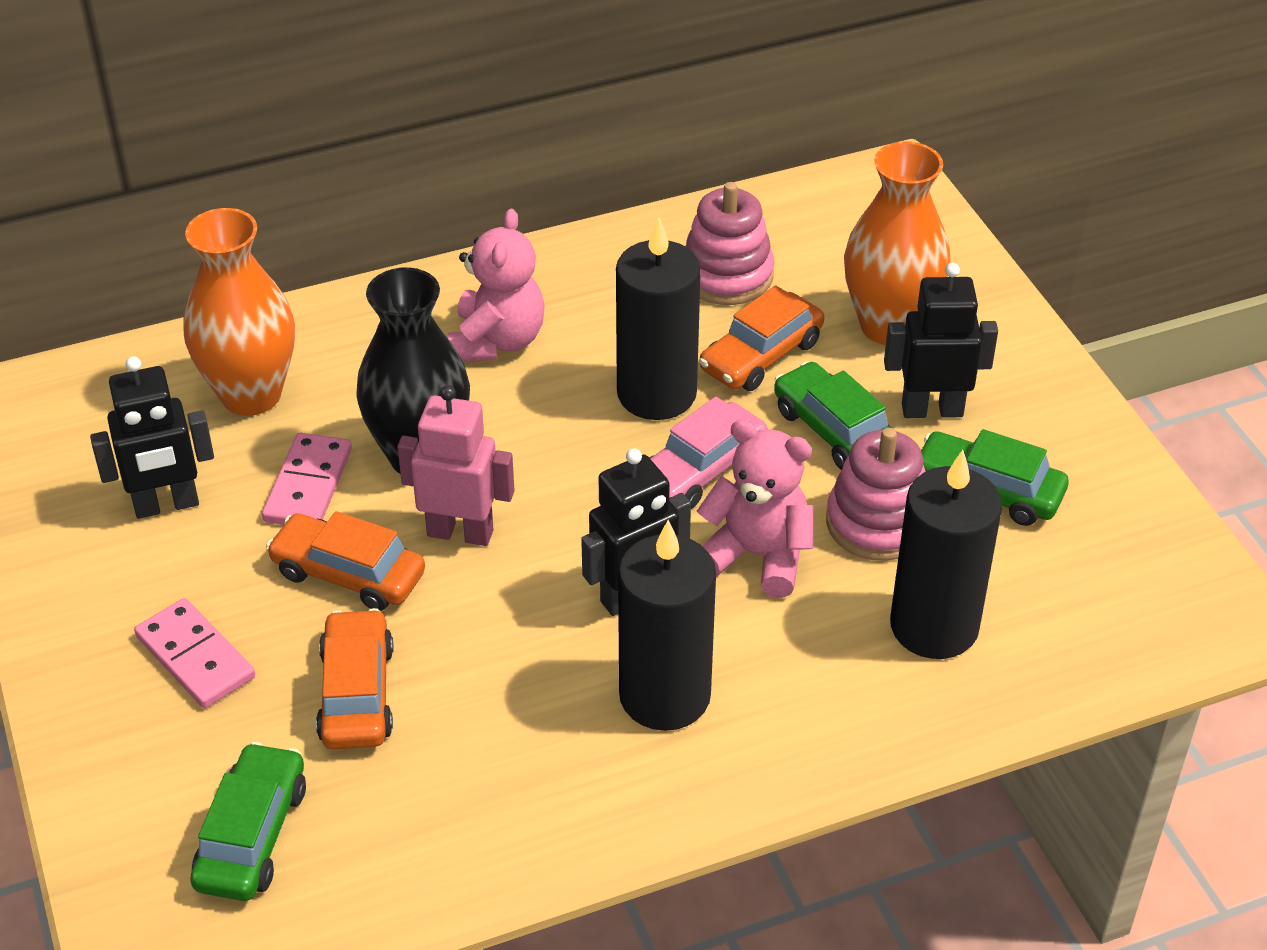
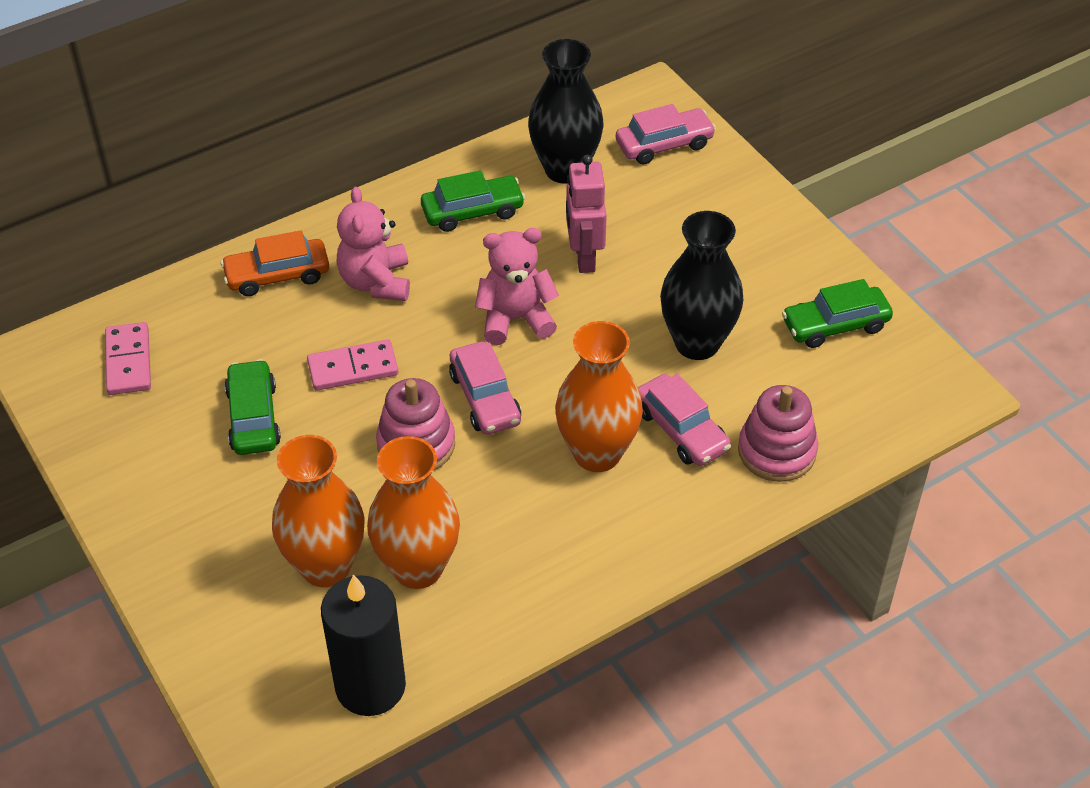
black candle: 3 -> 1
black robot: 3 -> 0
black vase: 1 -> 2
orange car: 3 -> 1
orange vase: 2 -> 3
pink car: 1 -> 3

